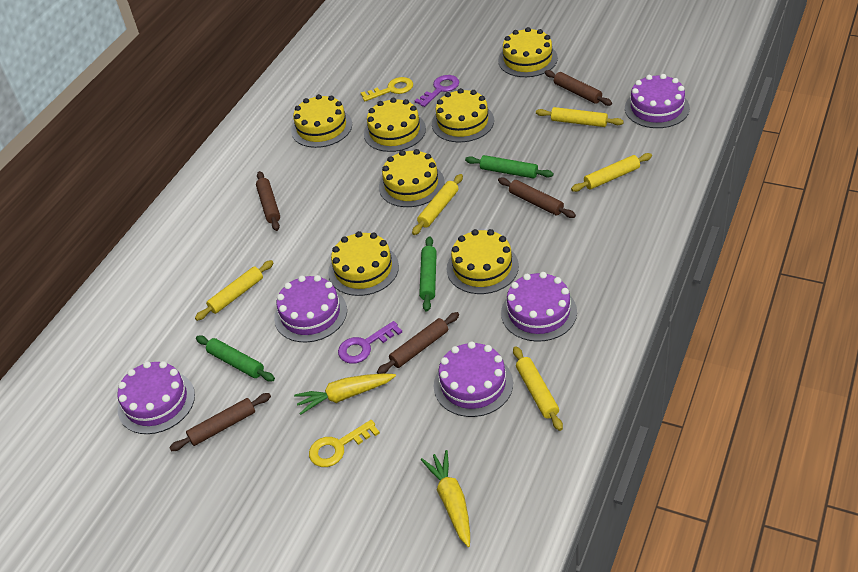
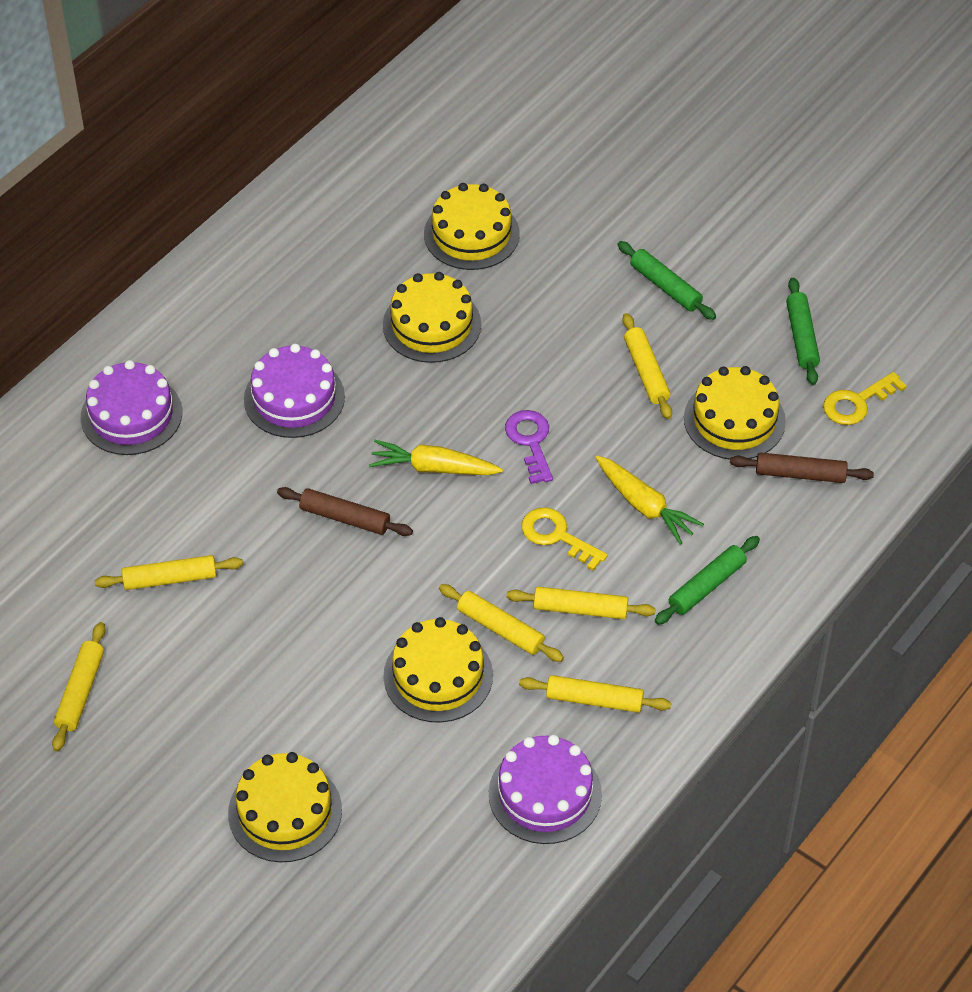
brown rolling pin: 5 -> 2
purple cake: 5 -> 3
purple key: 2 -> 1
yellow cake: 7 -> 5
yellow rolling pin: 5 -> 6

